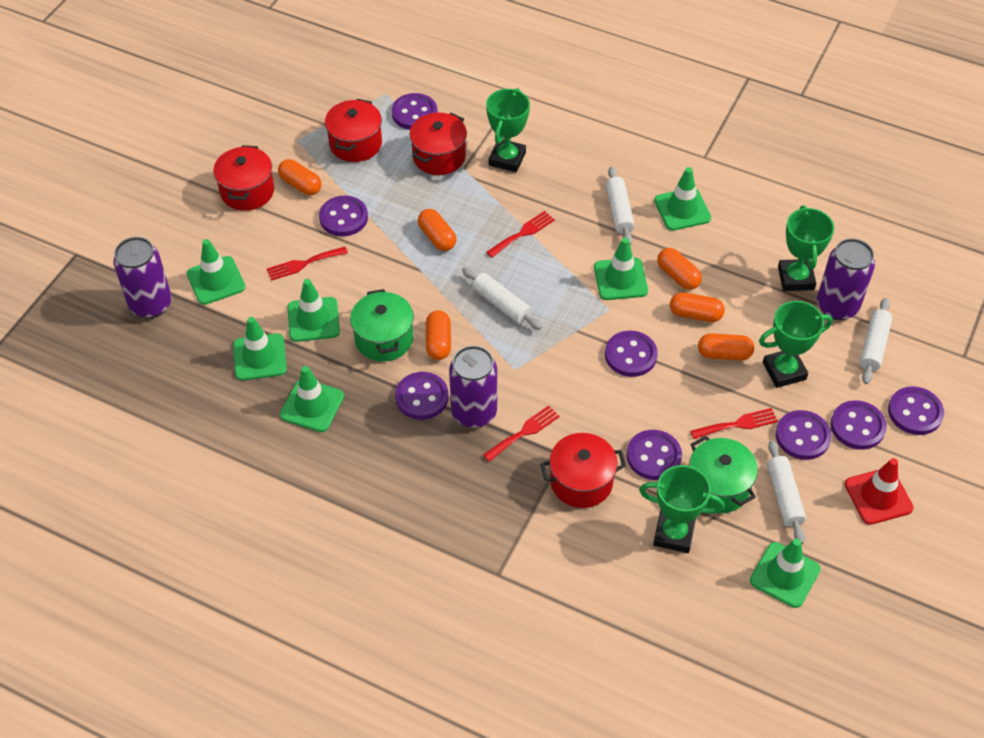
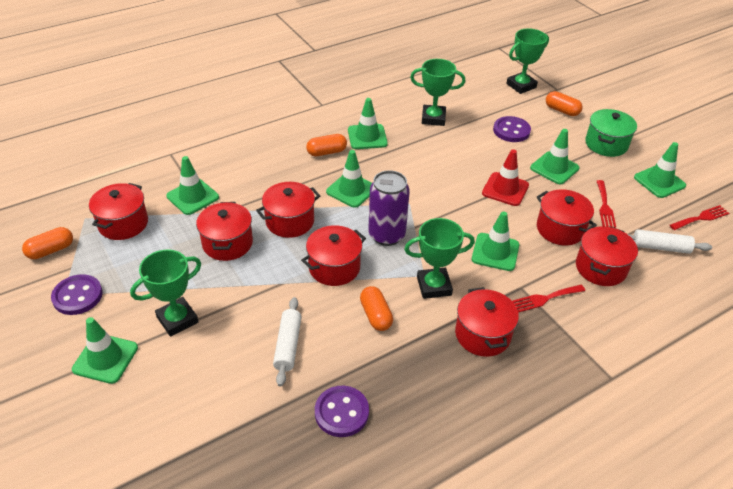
green pot: 2 -> 1
orange capsule: 6 -> 4
purple button: 8 -> 3
purple can: 3 -> 1
red fork: 4 -> 3
red pot: 4 -> 7
white rolling pin: 4 -> 2

